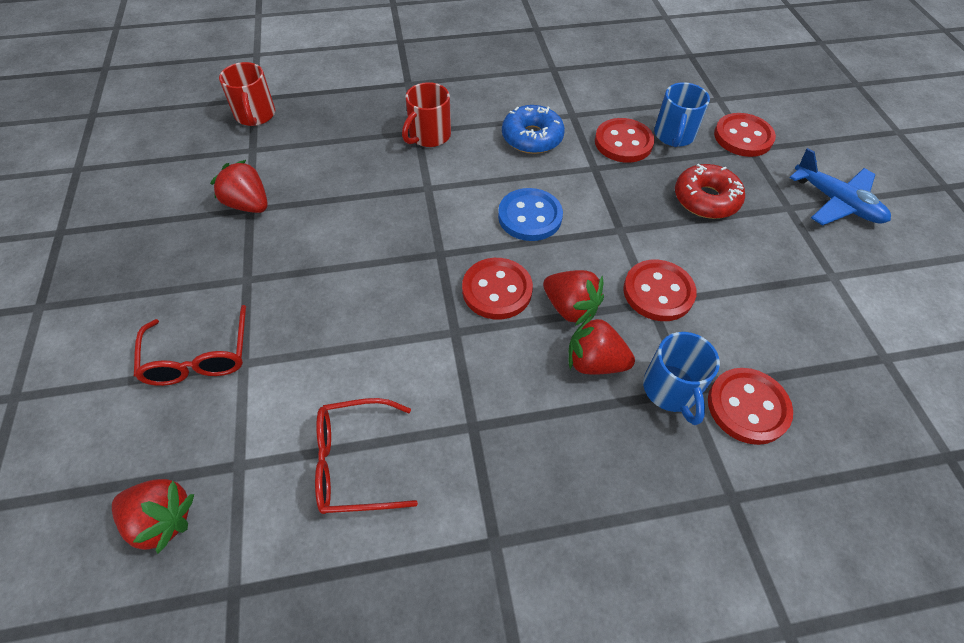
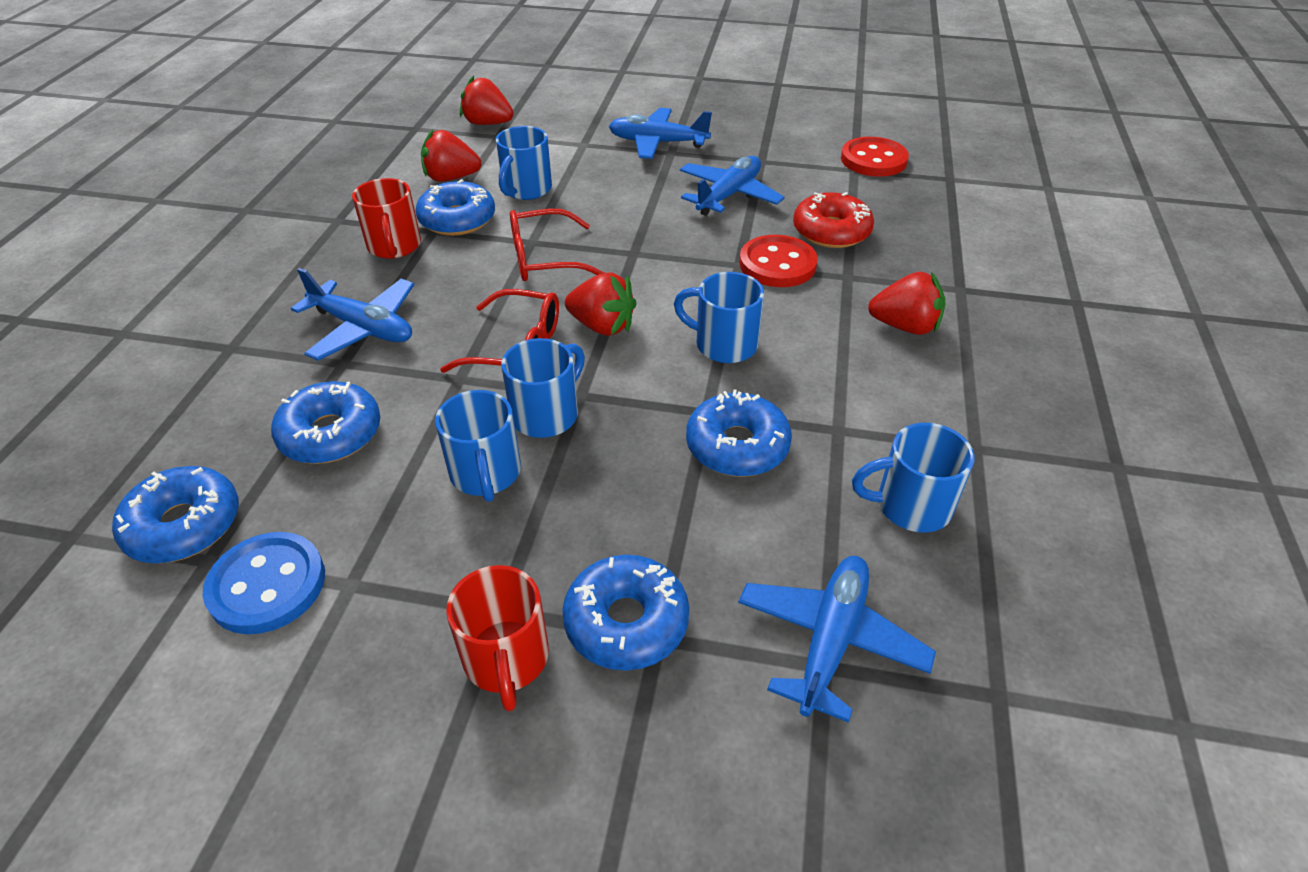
blue donut: 1 -> 5
blue mug: 2 -> 5
blue plane: 1 -> 4
red button: 5 -> 2

